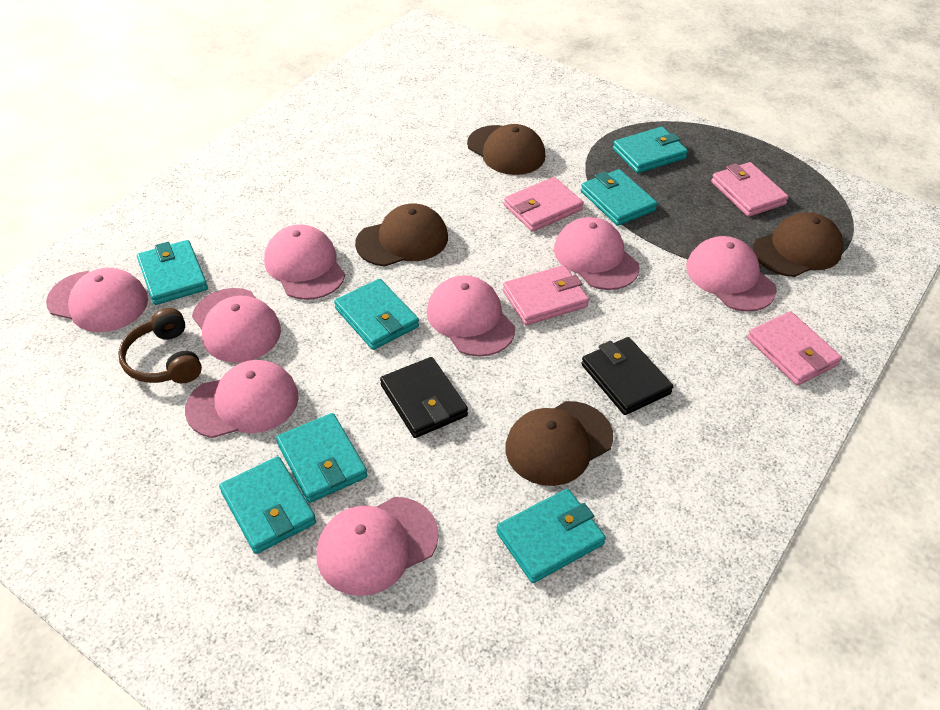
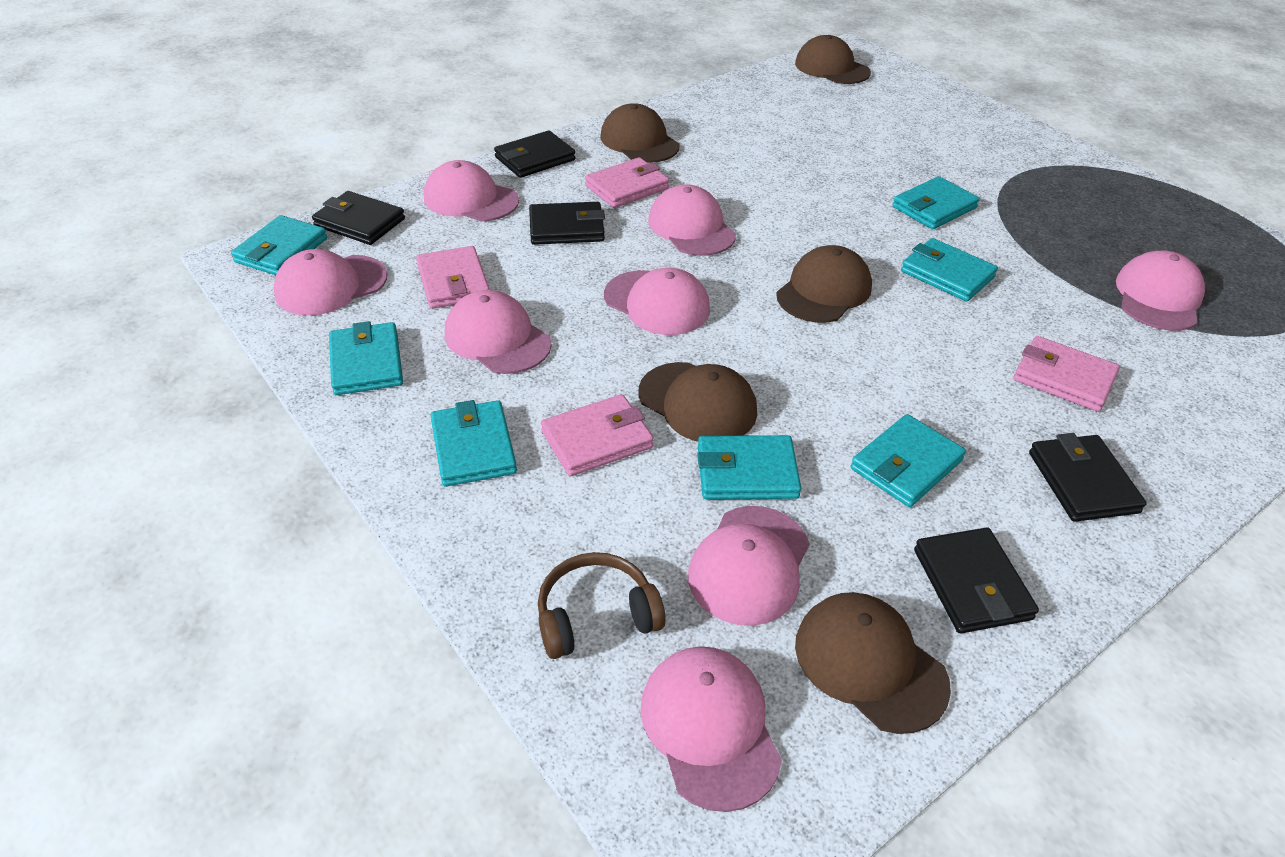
black wallet: 2 -> 5
brown cap: 4 -> 5

